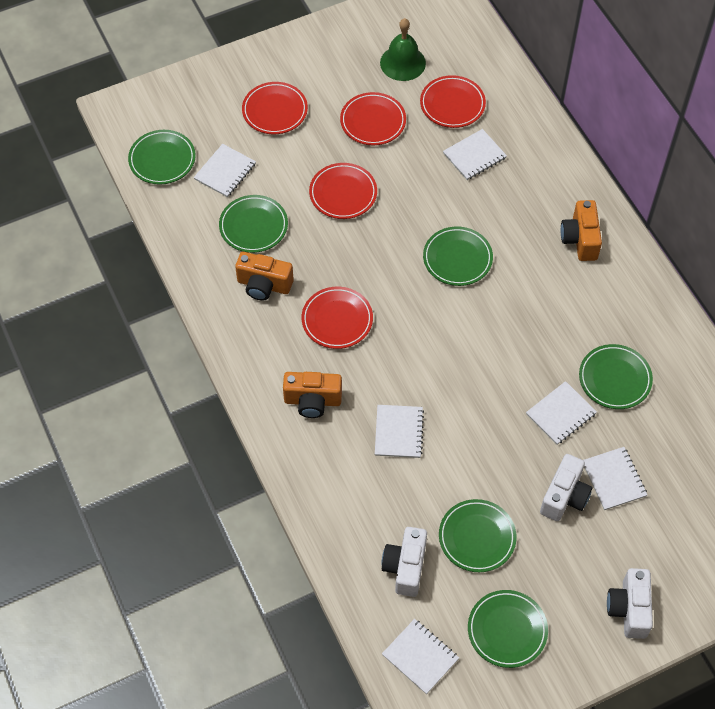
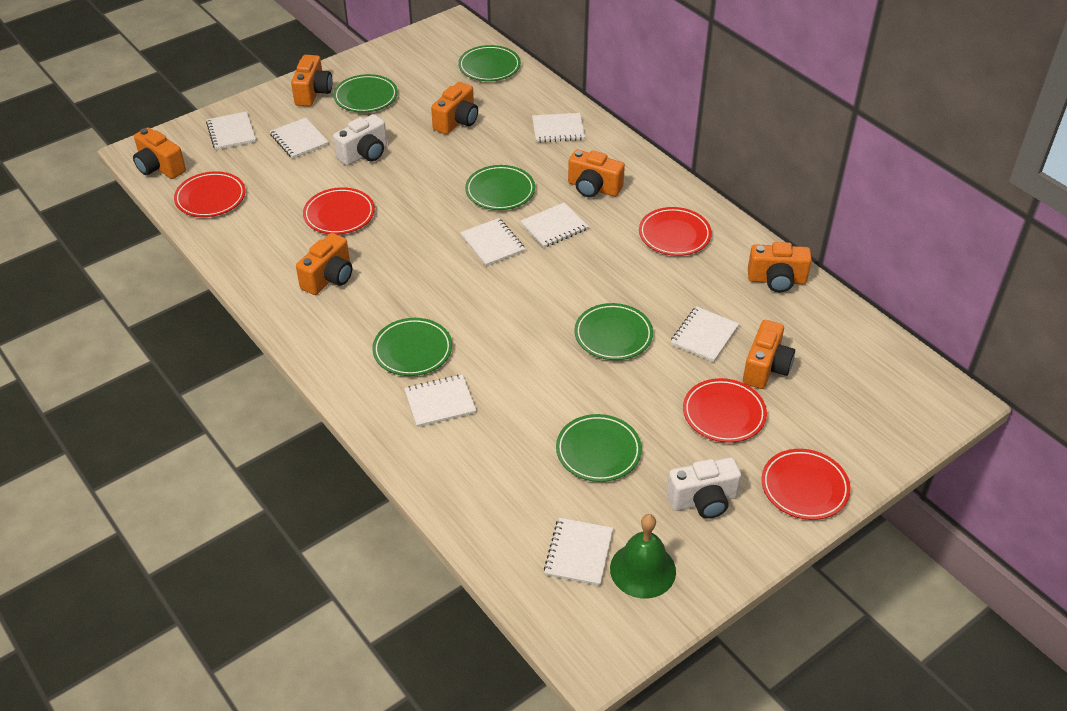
orange camera: 3 -> 7
white camera: 3 -> 2
white notebook: 6 -> 8

